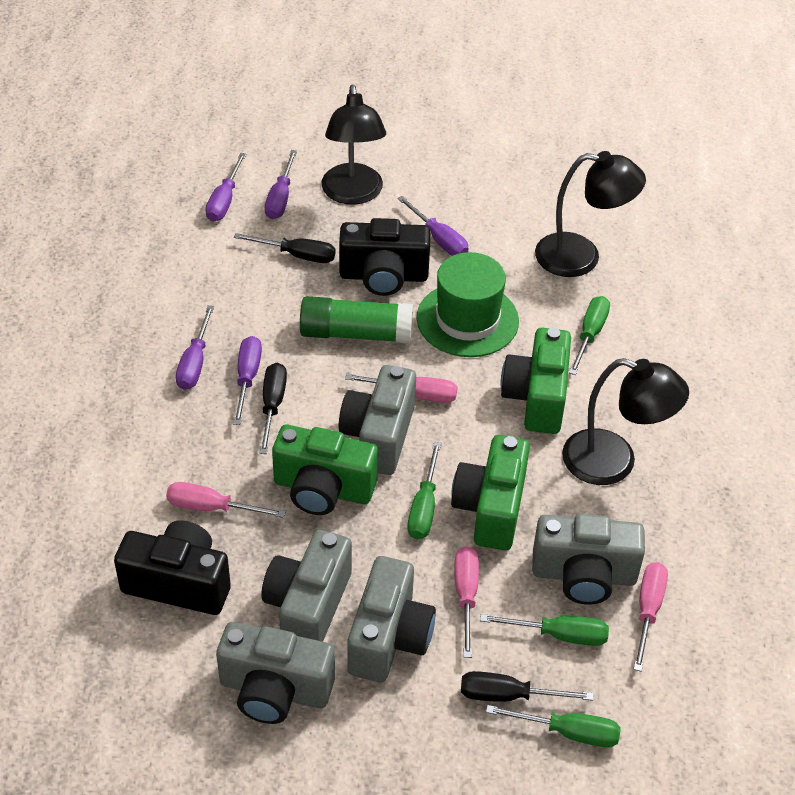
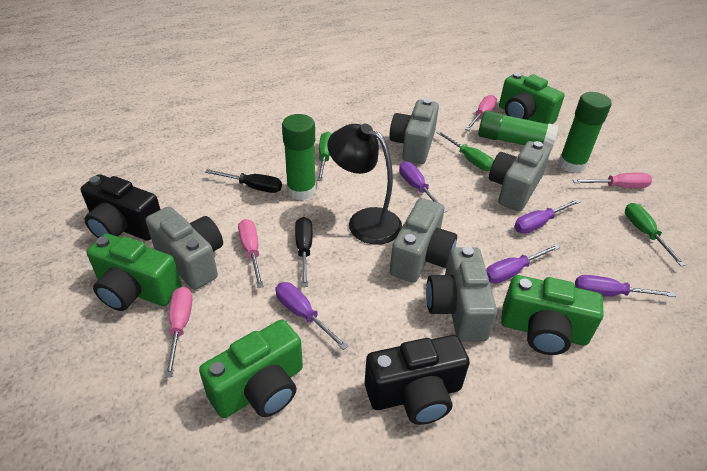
black lamp: 3 -> 1
black screwdriver: 3 -> 2
green camera: 3 -> 4
green glue stick: 1 -> 3
green hat: 1 -> 0
green screwdriver: 4 -> 3

